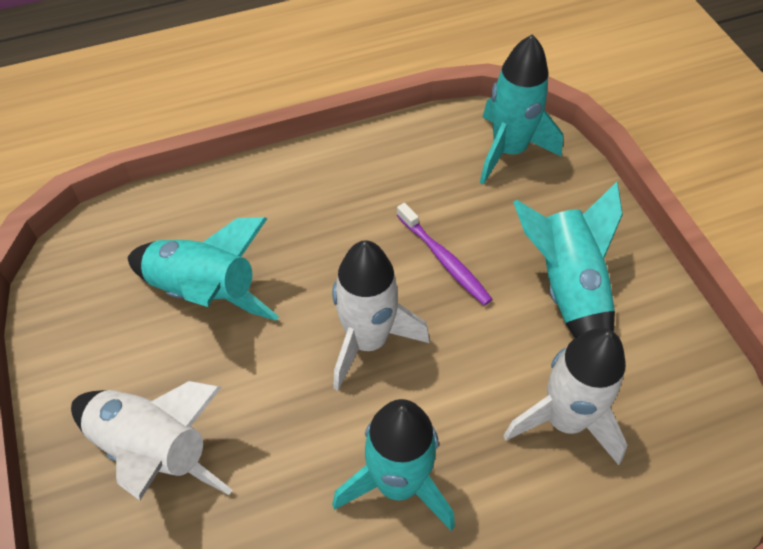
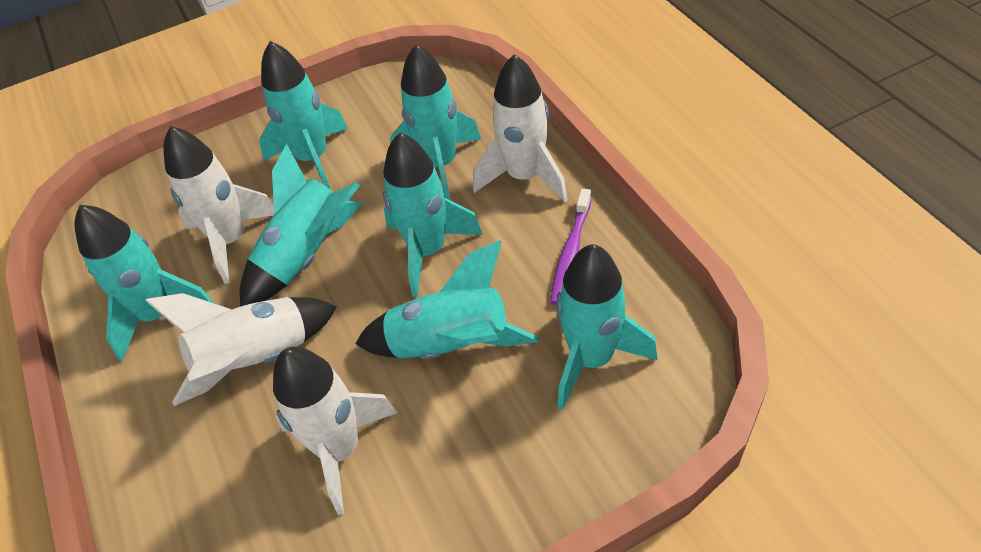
turquoise rocket: 4 -> 7
white rocket: 3 -> 4

